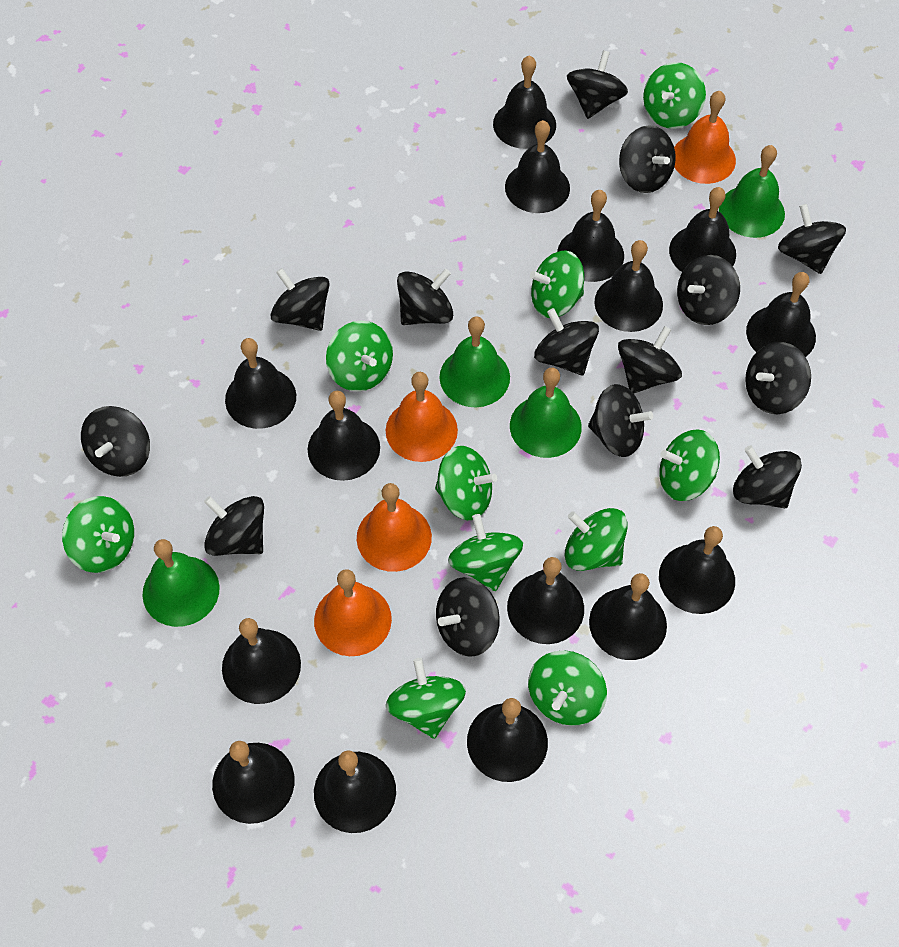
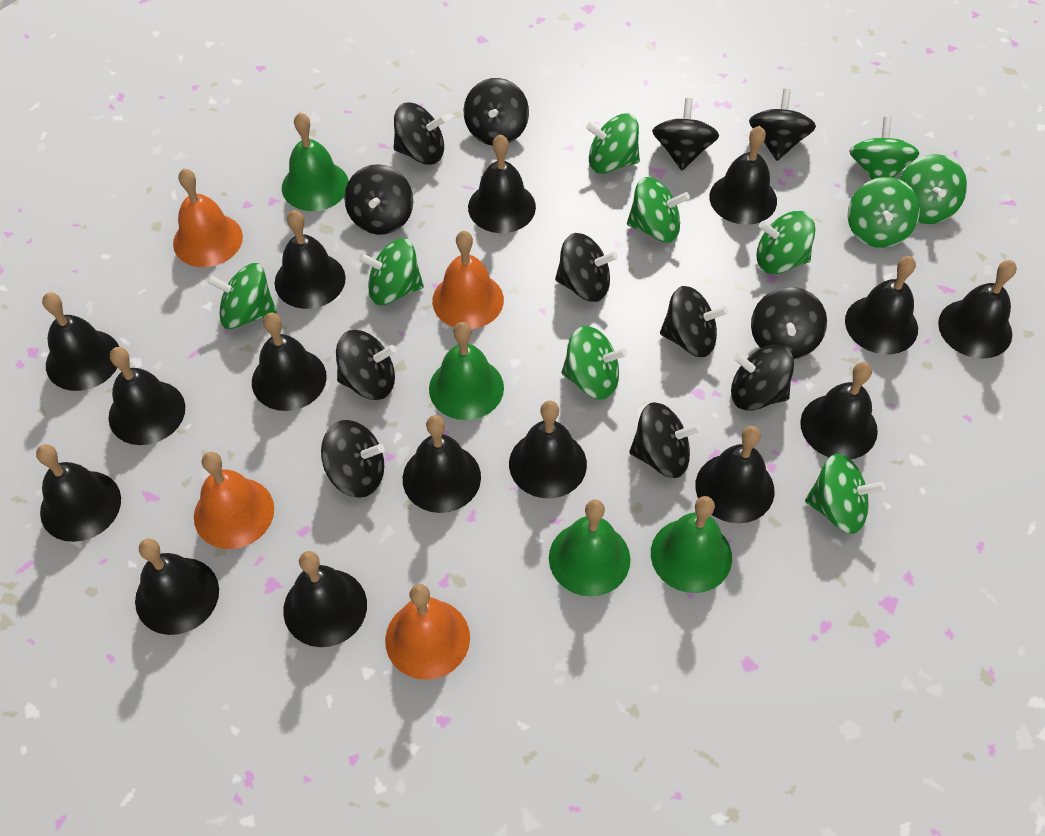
black spinning top: 14 -> 12

